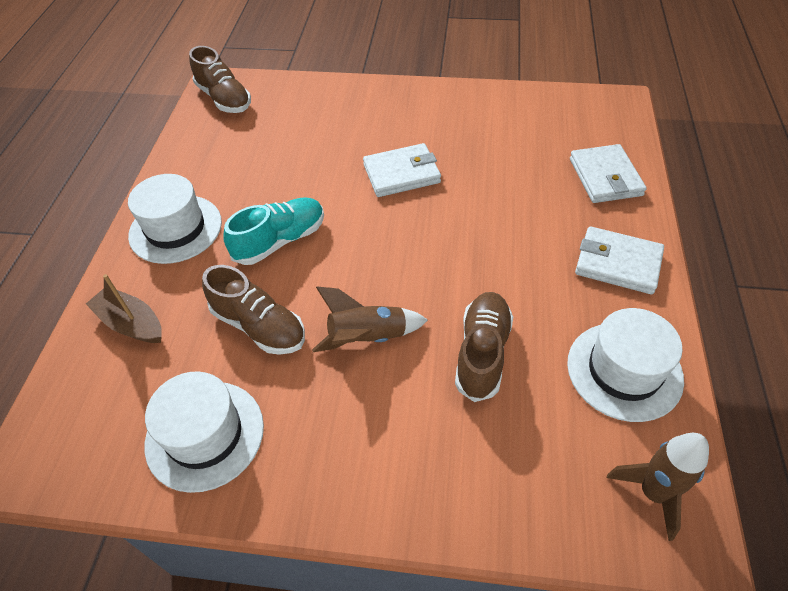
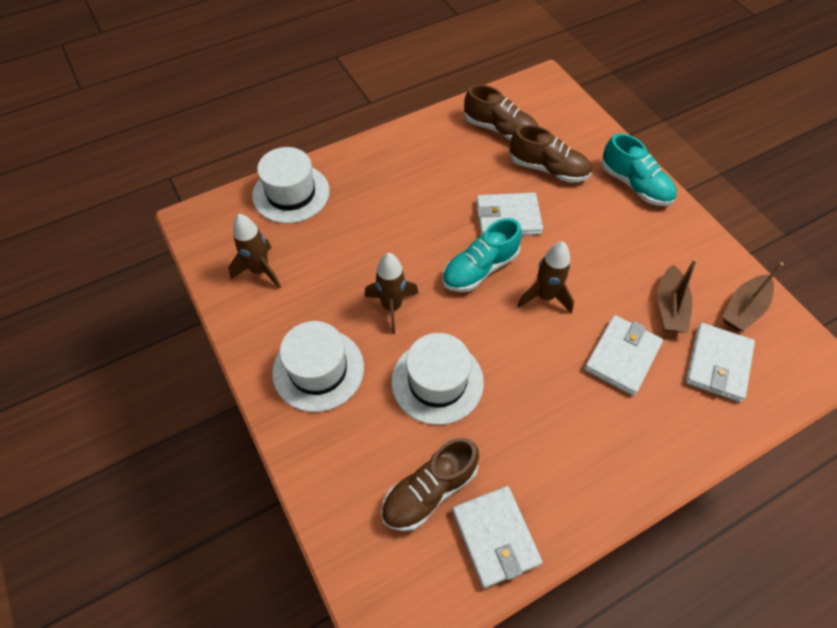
brown boat: 1 -> 2
brown rocket: 2 -> 3
turquoise shoe: 1 -> 2
white wallet: 3 -> 4

